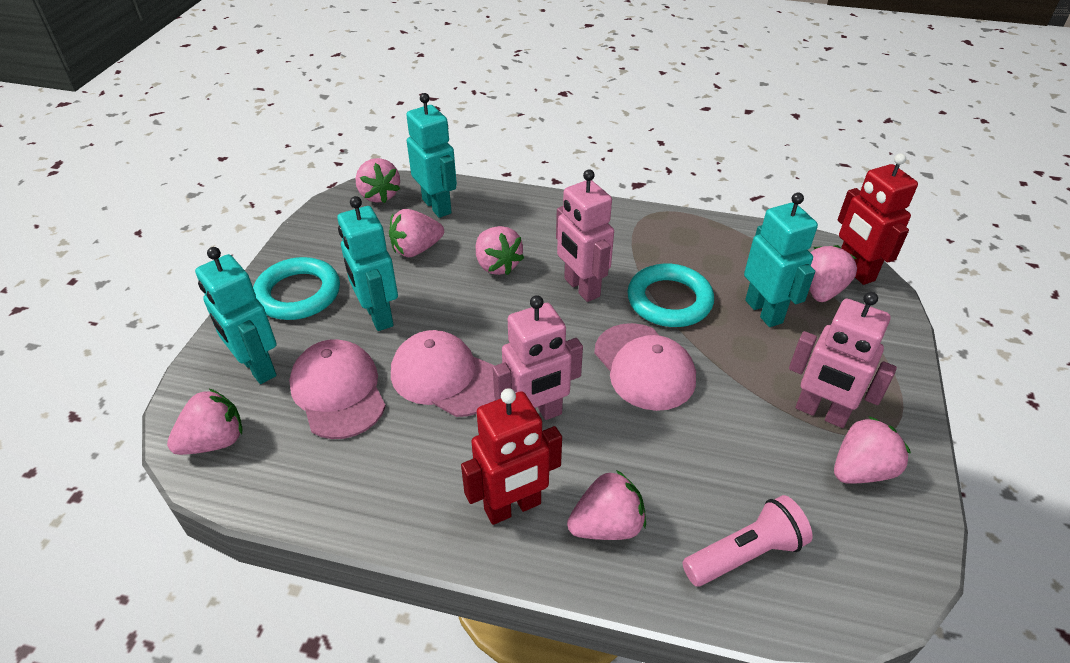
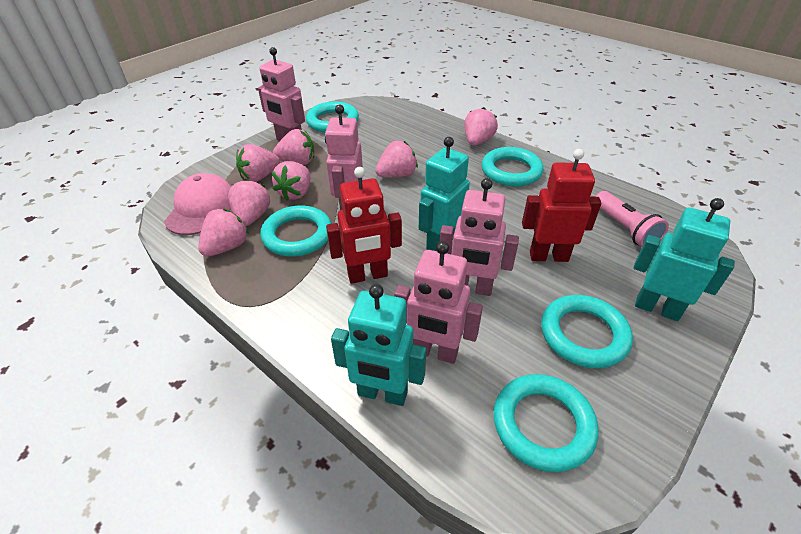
pink cap: 3 -> 1
pink robot: 3 -> 4
turquoise ring: 2 -> 5
turquoise robot: 4 -> 3

